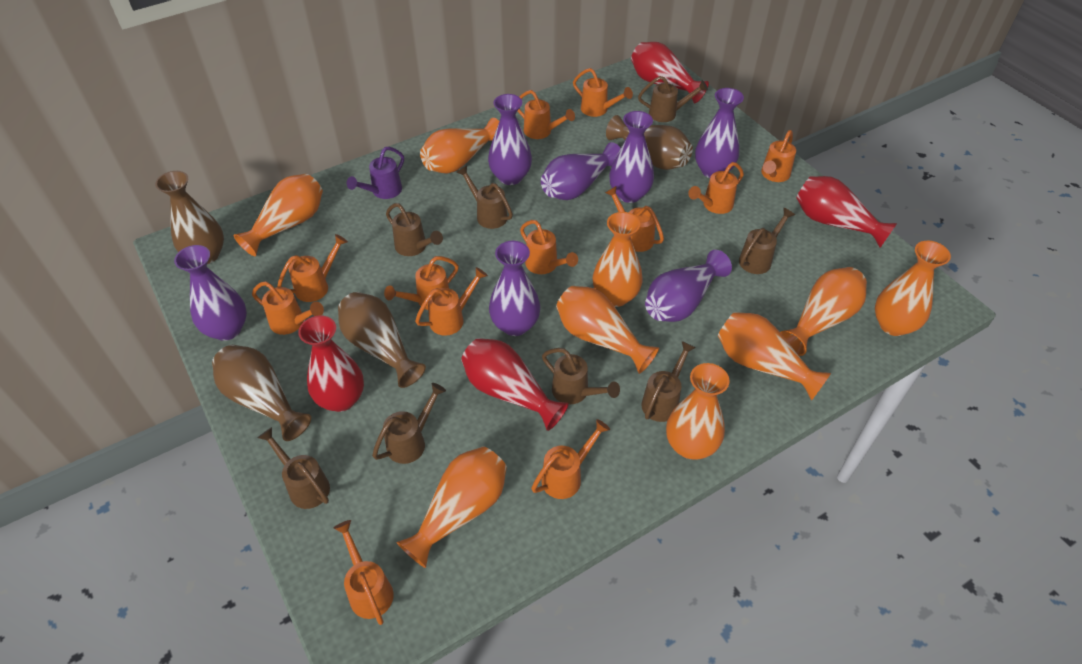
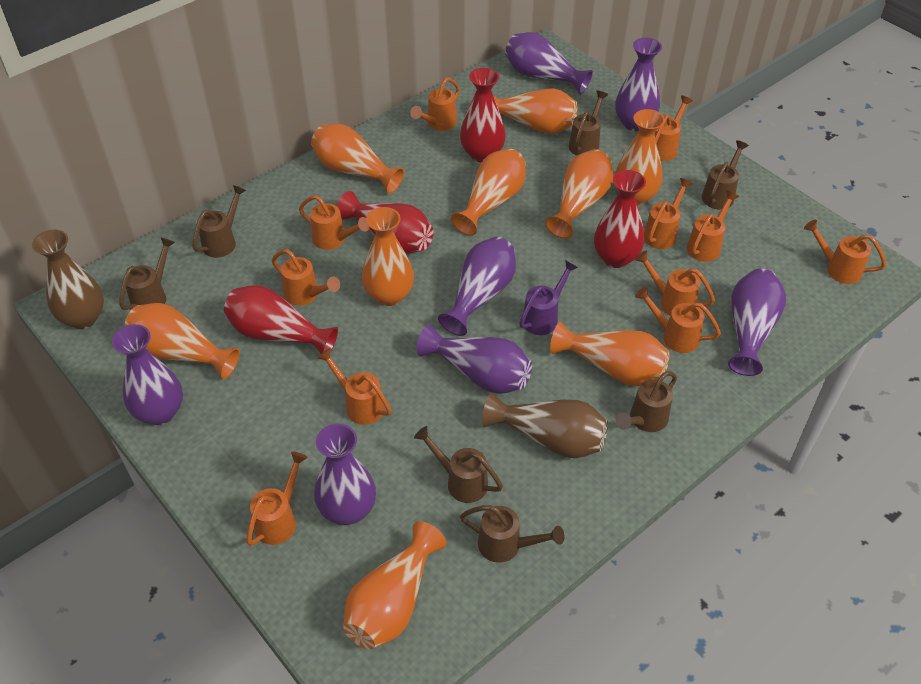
brown vase: 4 -> 2
brown watering can: 8 -> 7
orange watering can: 12 -> 11

